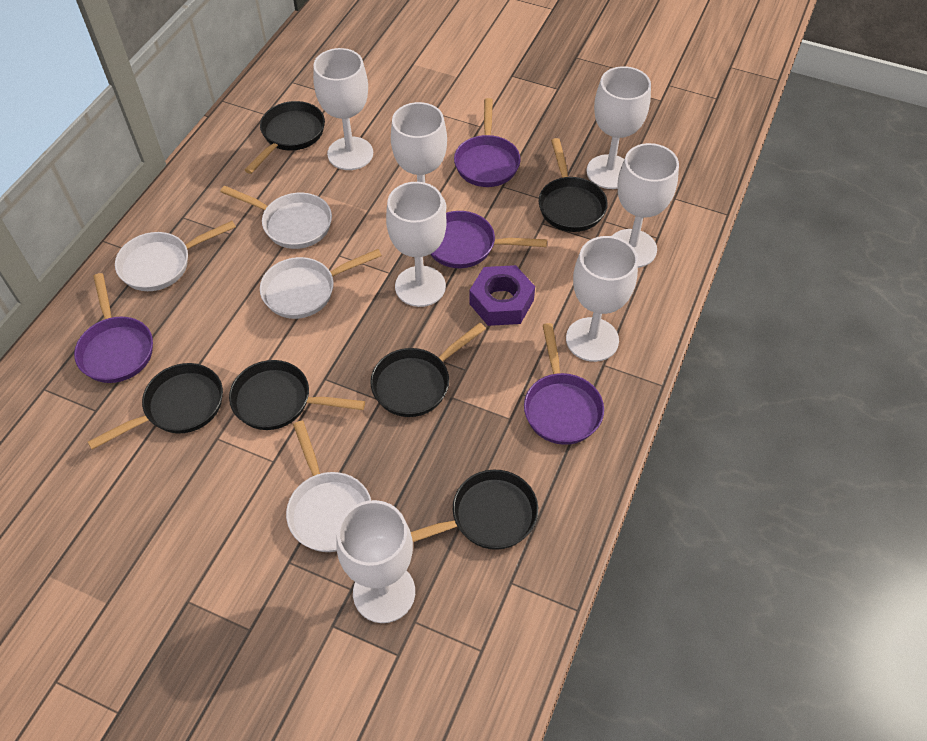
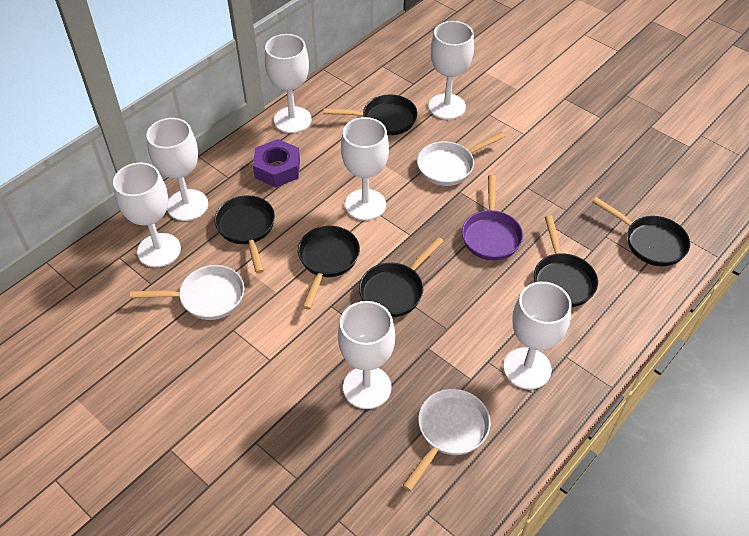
purple pan: 4 -> 1
white pan: 4 -> 3

